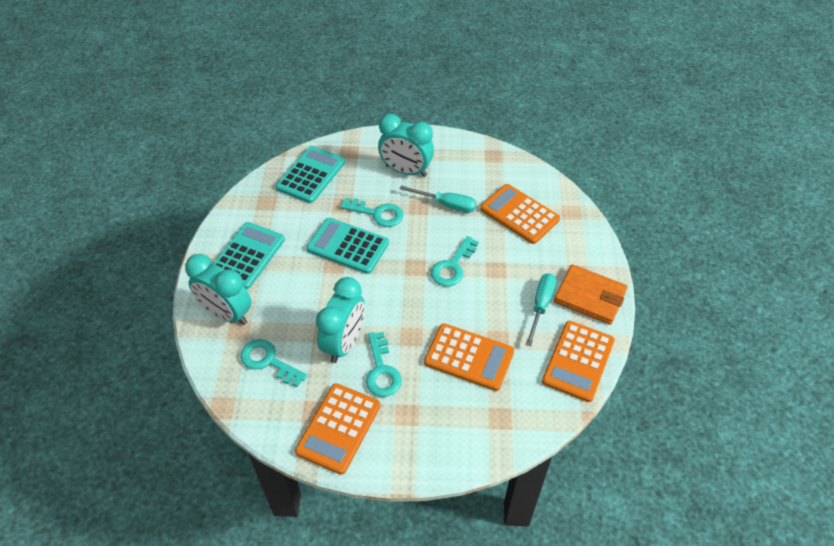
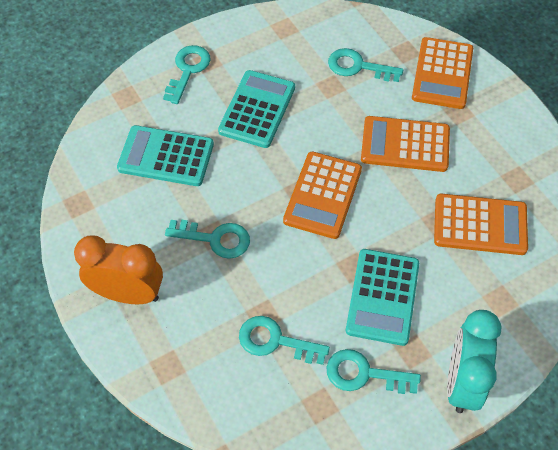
orange clock: 0 -> 1
orange wallet: 1 -> 0
turquoise clock: 3 -> 1
turquoise key: 4 -> 5
turquoise screwdriver: 2 -> 0

